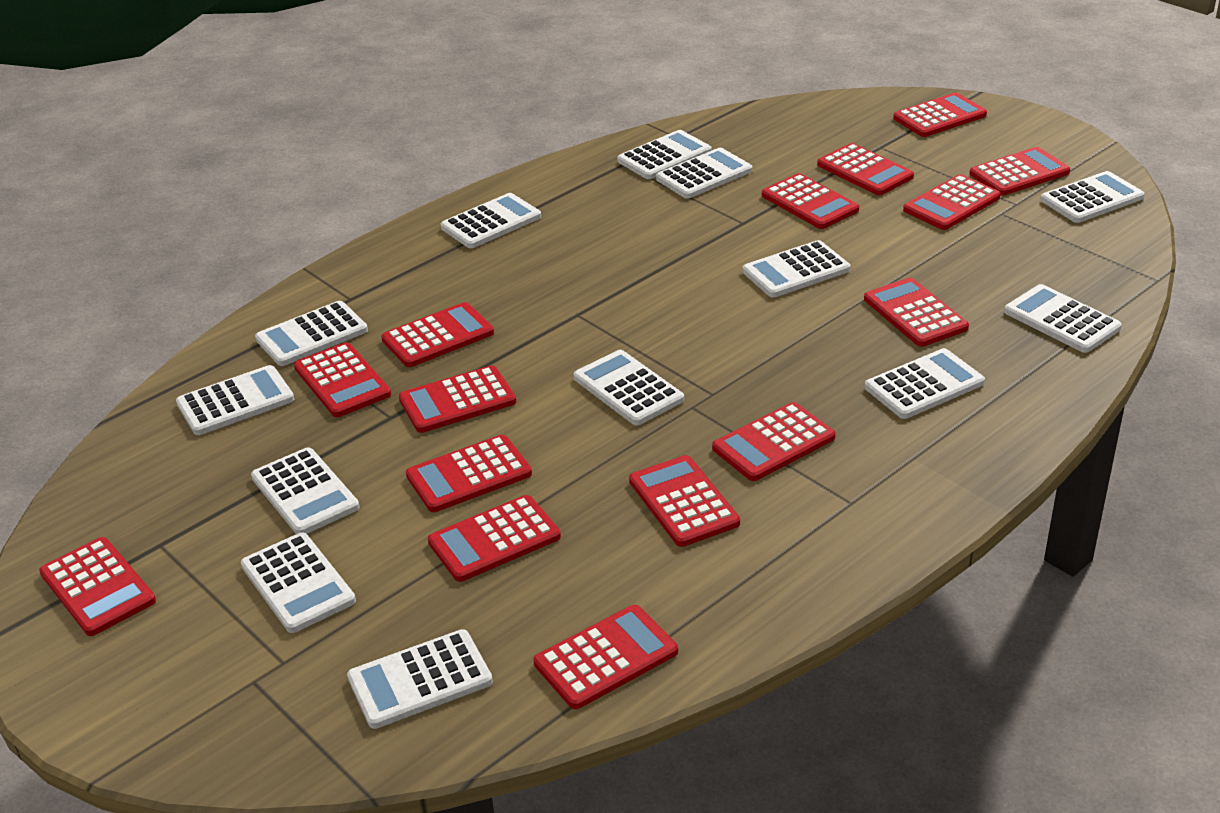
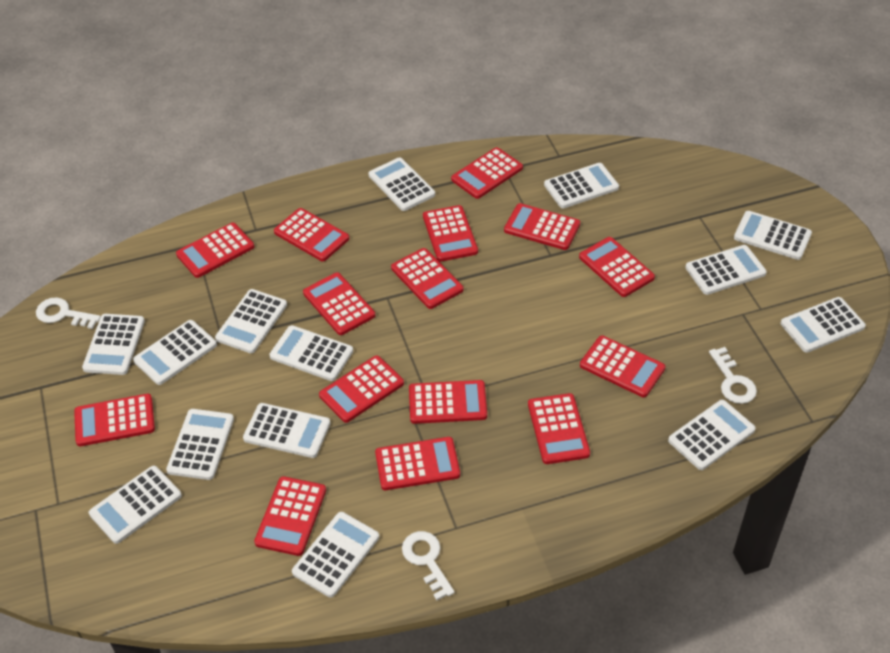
white calculator: 13 -> 14
white key: 0 -> 3

